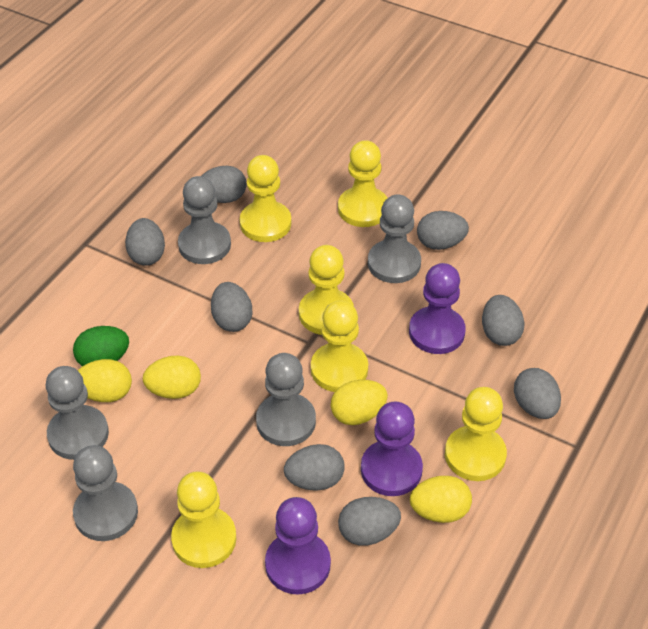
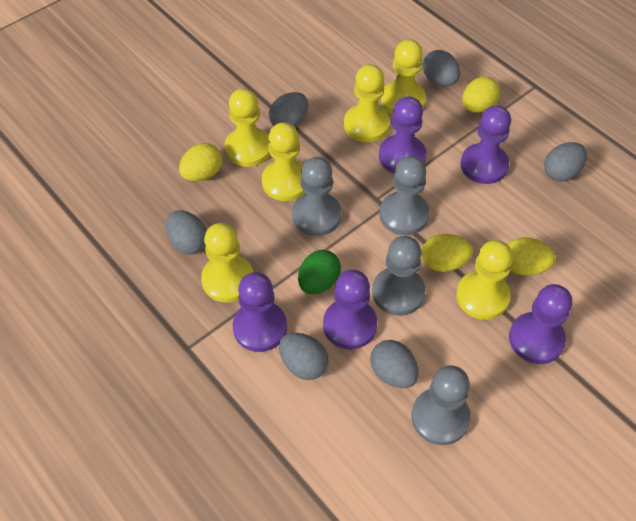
grey egg: 8 -> 6
grey pawn: 5 -> 4
purple pawn: 3 -> 5

